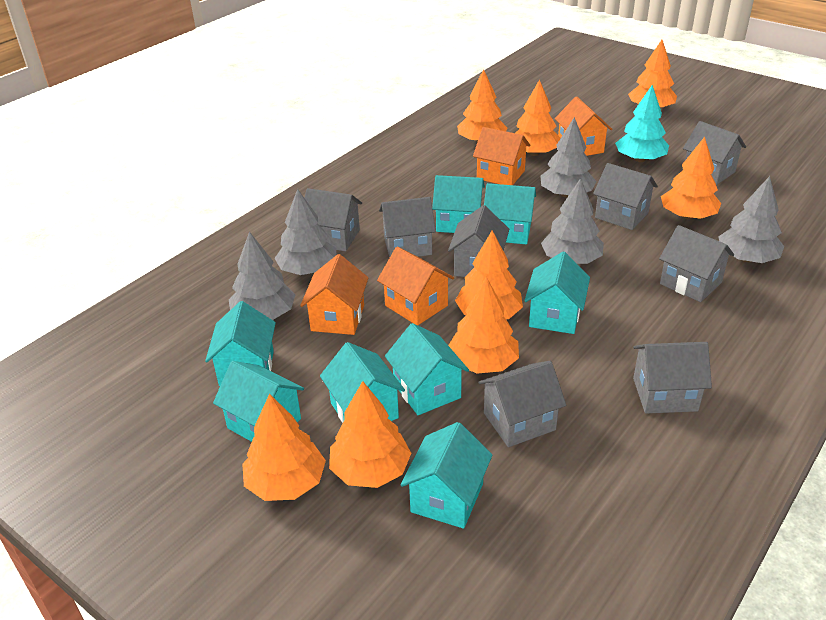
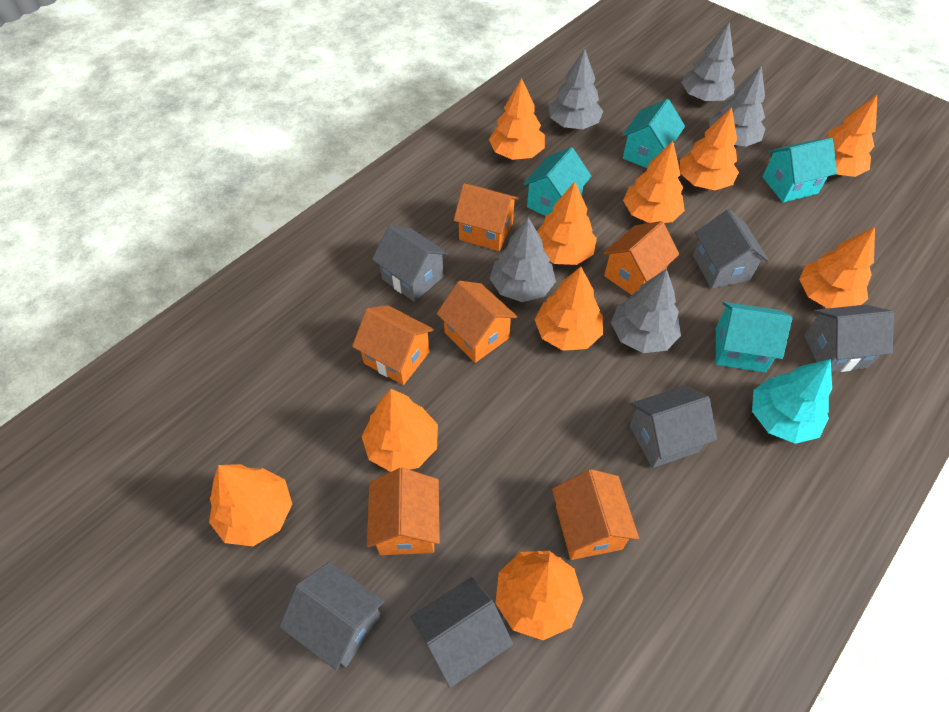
grey house: 8 -> 6
orange house: 4 -> 6
orange tree: 8 -> 10
turquoise house: 8 -> 4

